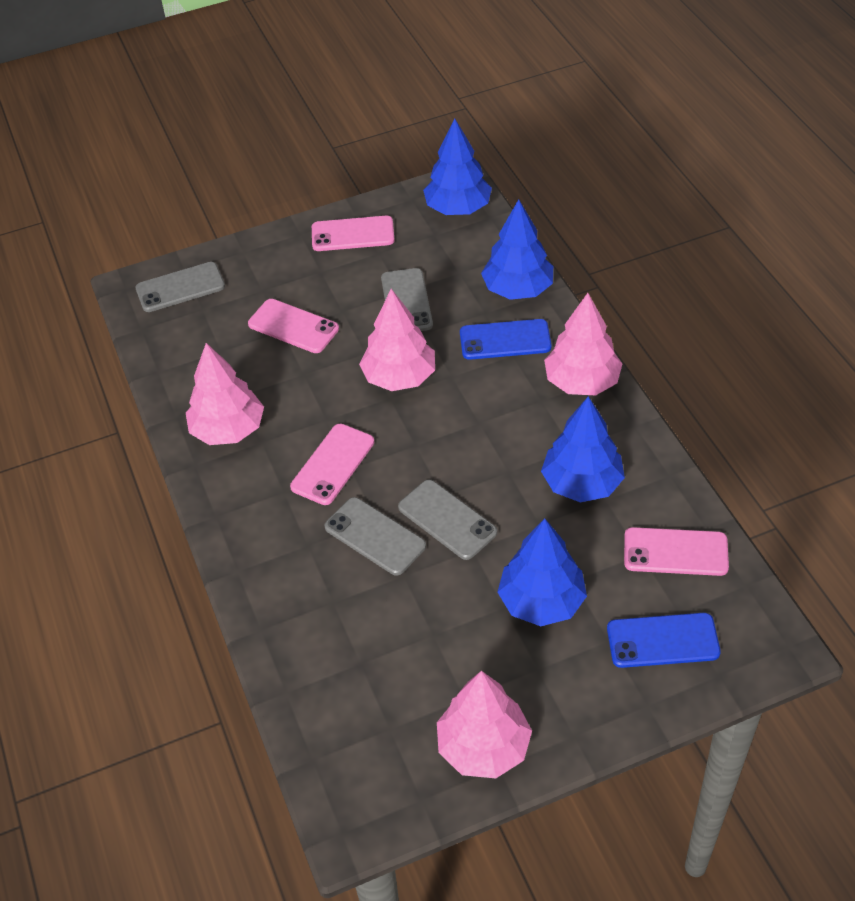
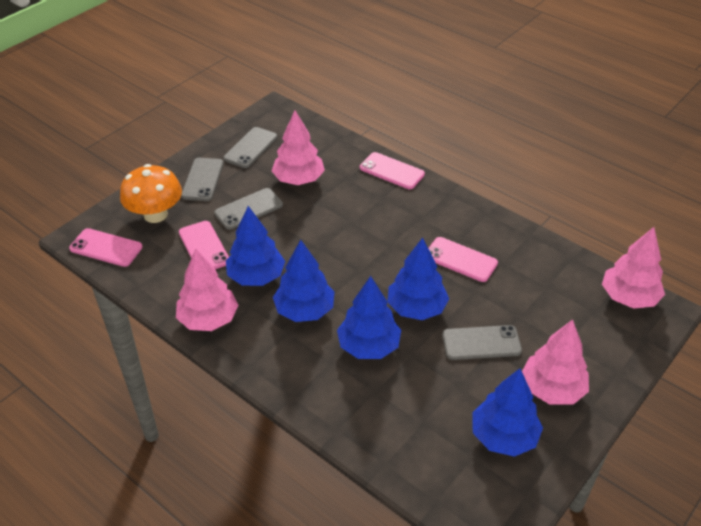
blue phone: 2 -> 0
blue tree: 4 -> 5
orange mushroom: 0 -> 1

